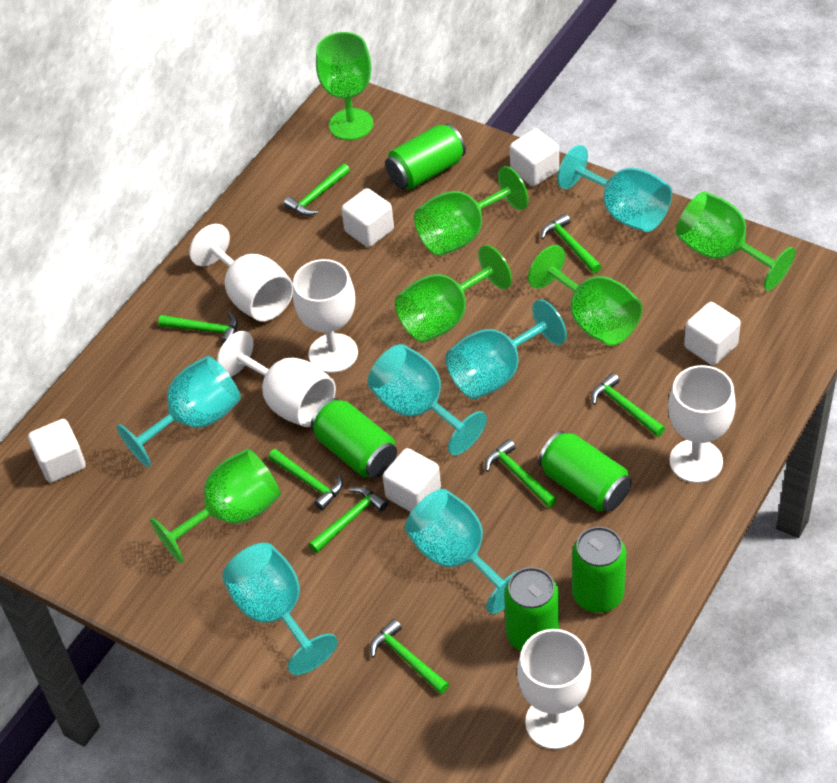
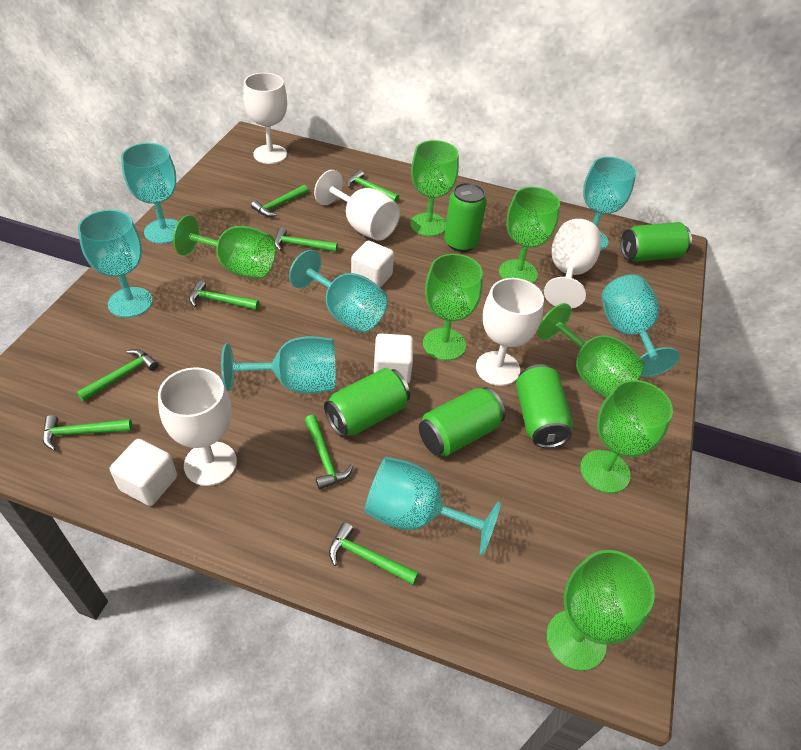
green goblet: 6 -> 7
turquoise goblet: 6 -> 7
white cube: 5 -> 3

